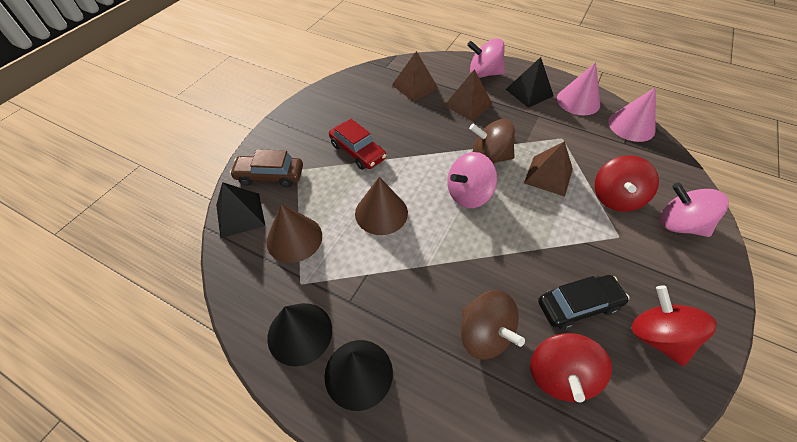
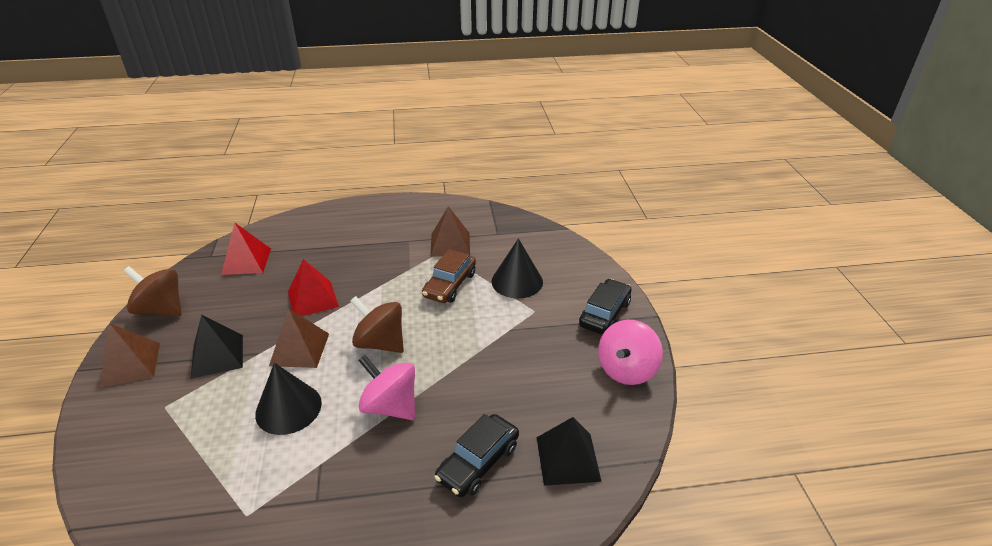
black car: 1 -> 2
brown cone: 2 -> 0
pink cone: 2 -> 0
pink spinning top: 3 -> 2
red car: 1 -> 0
red pyramid: 0 -> 2
red spinning top: 3 -> 0

